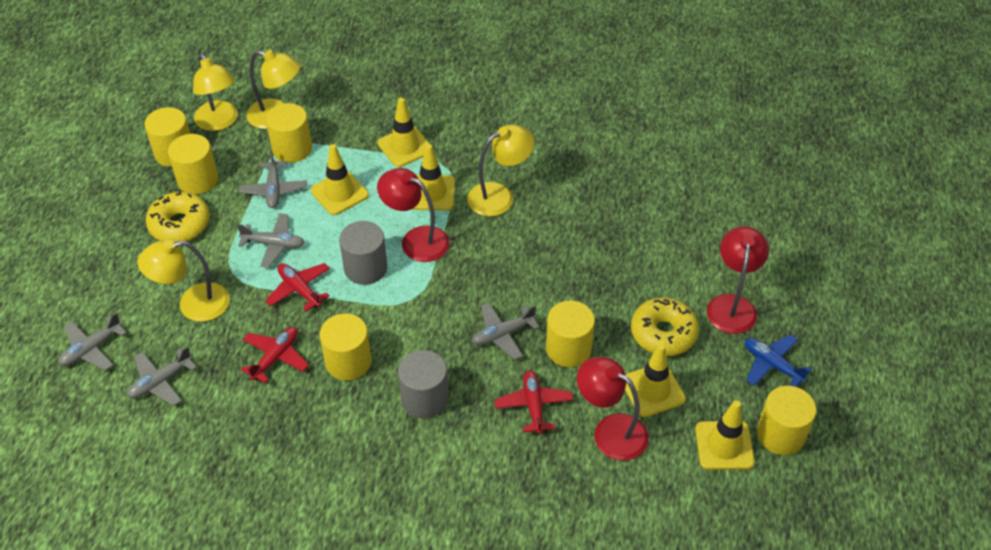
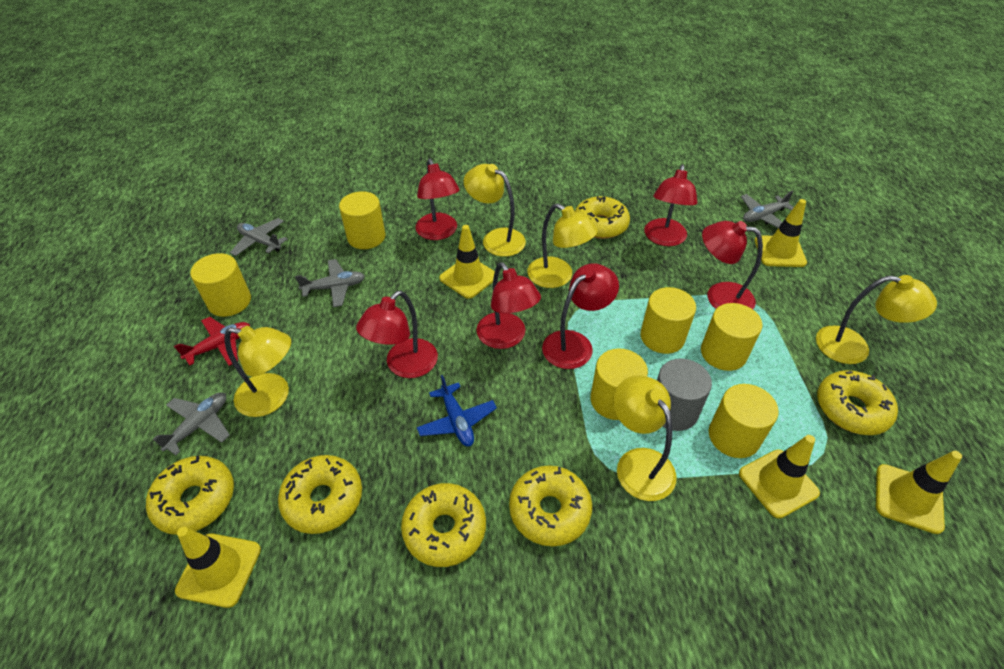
grey cylinder: 2 -> 1
grey plane: 5 -> 4
red lamp: 3 -> 6
red plane: 3 -> 1
yellow donut: 2 -> 6
yellow lamp: 4 -> 5

